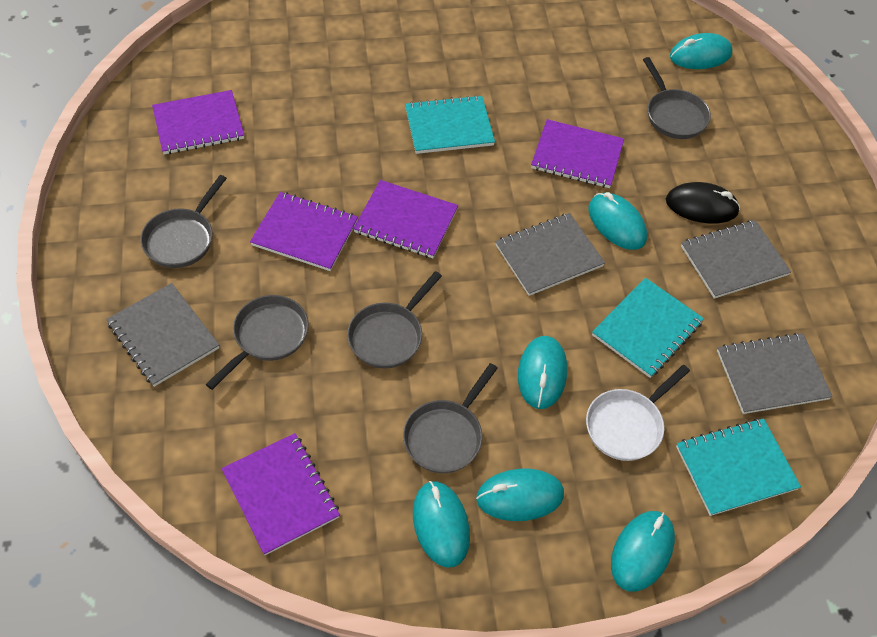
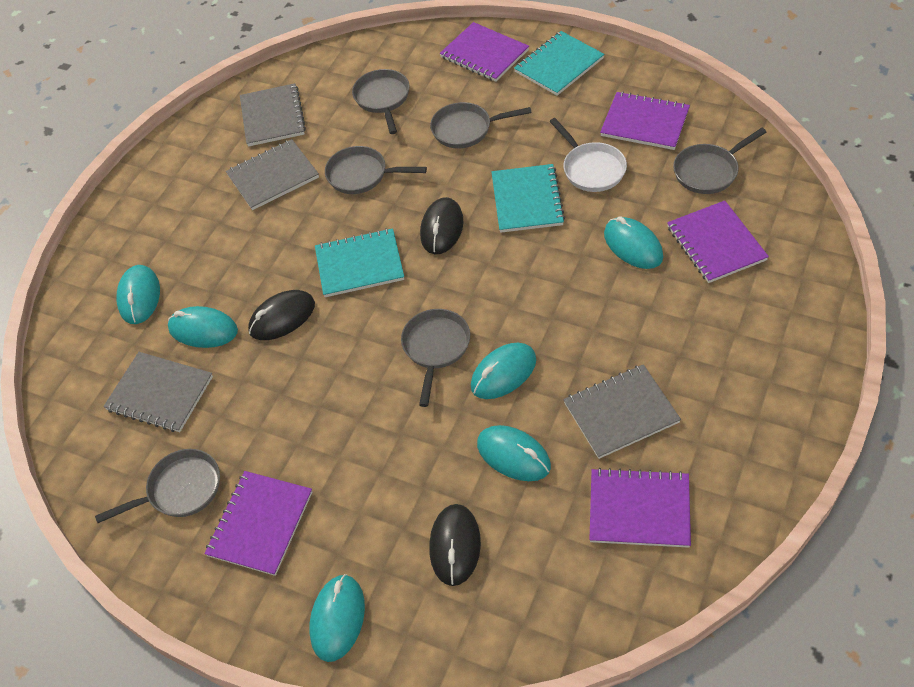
black mouse: 1 -> 3
grey pan: 5 -> 6

